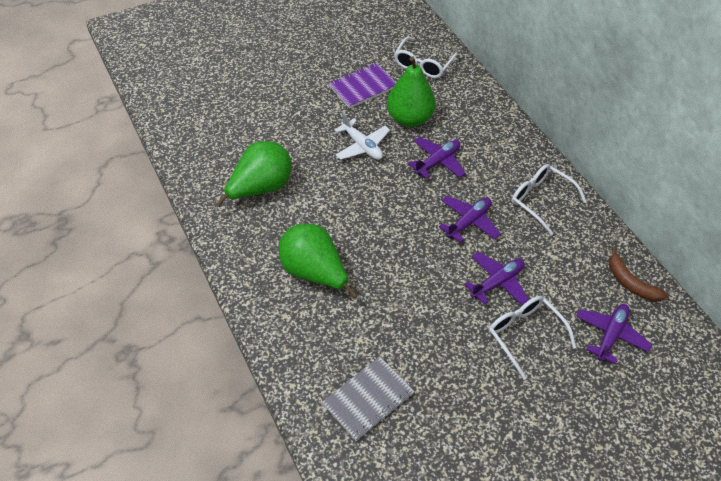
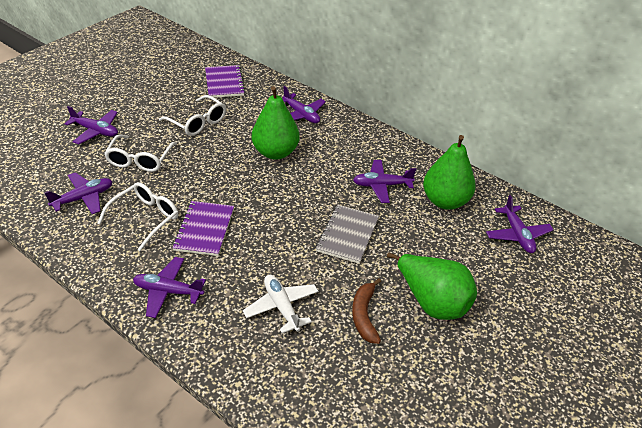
purple notebook: 1 -> 2
purple plane: 4 -> 6

